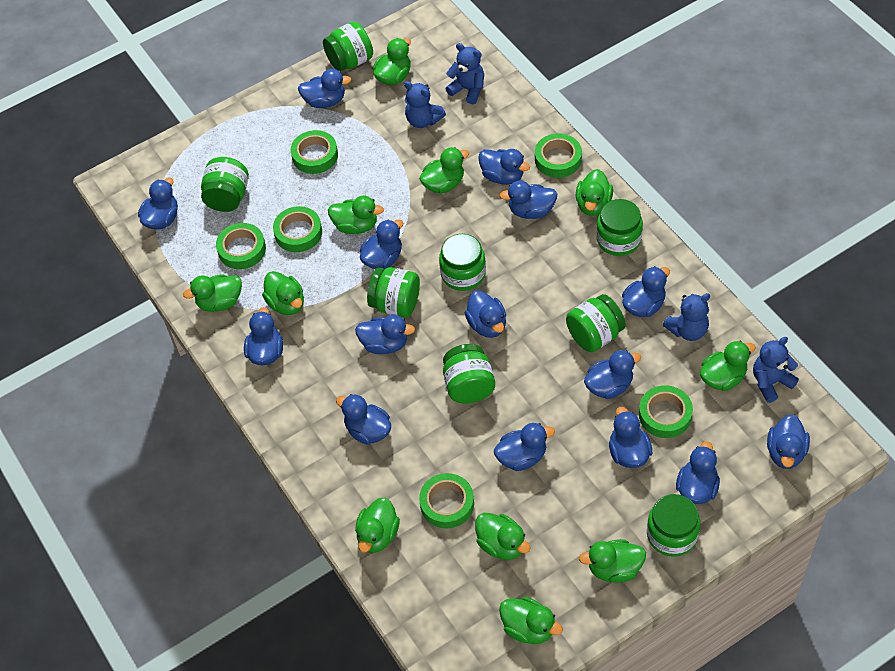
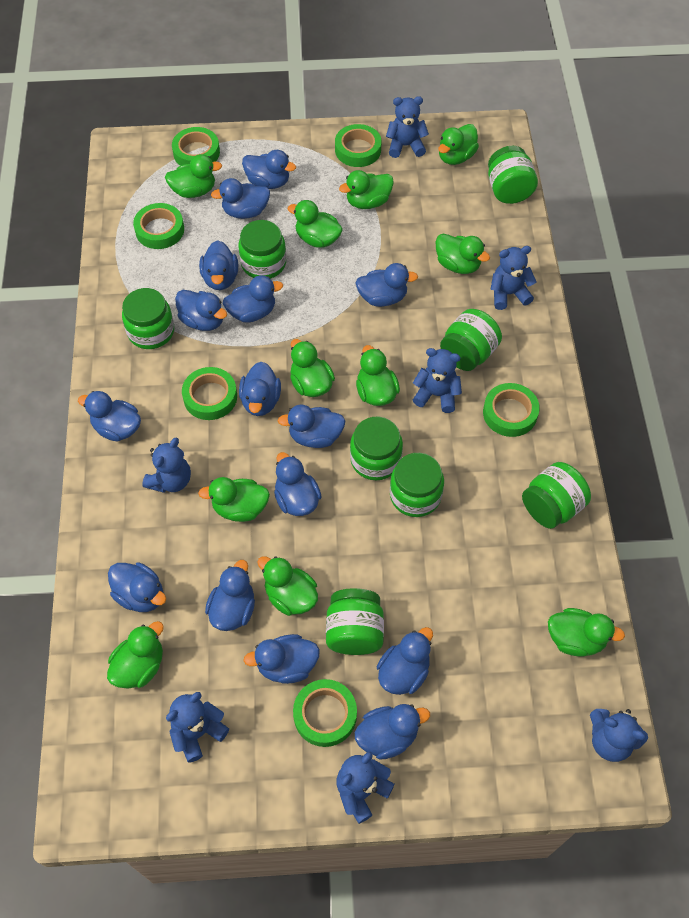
blue teddy bear: 4 -> 7

